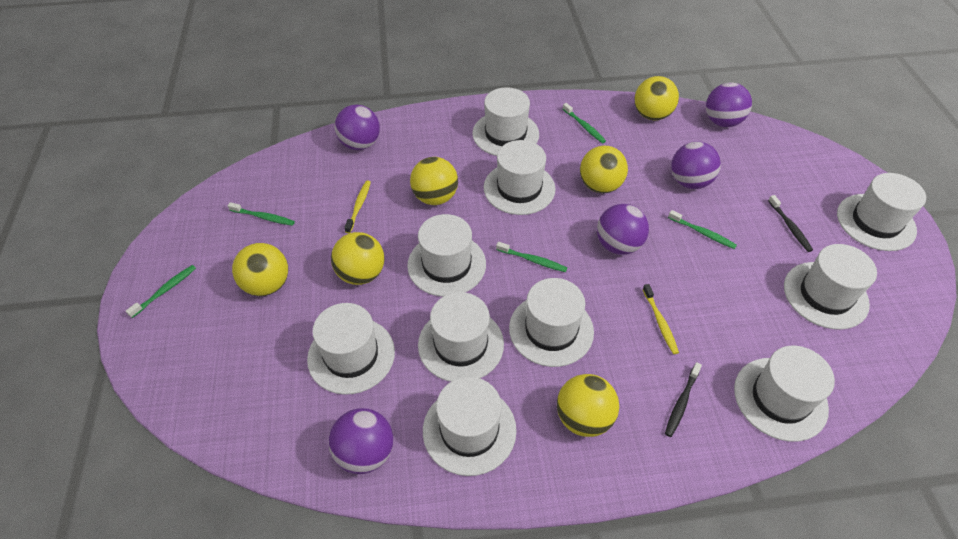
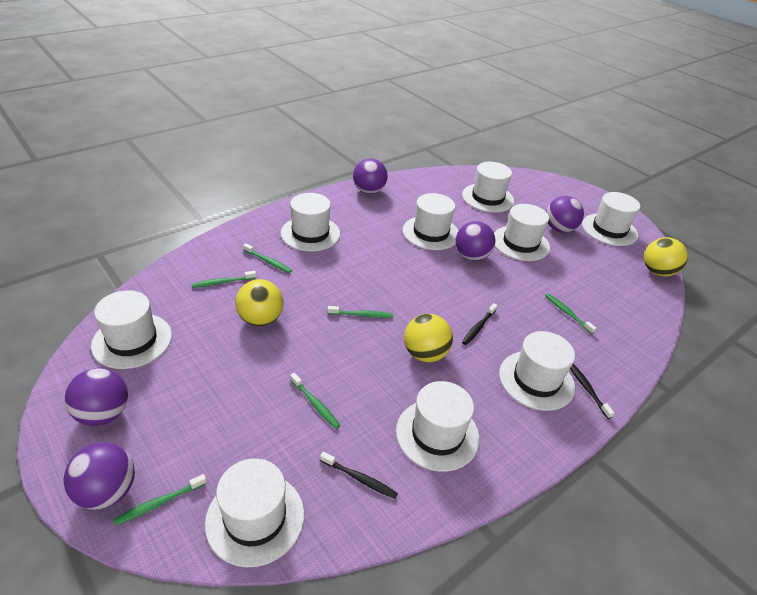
black toothbrush: 2 -> 3
green toothbrush: 5 -> 6
white hat: 10 -> 9
yellow ball: 6 -> 3
yellow toothbrush: 2 -> 0

